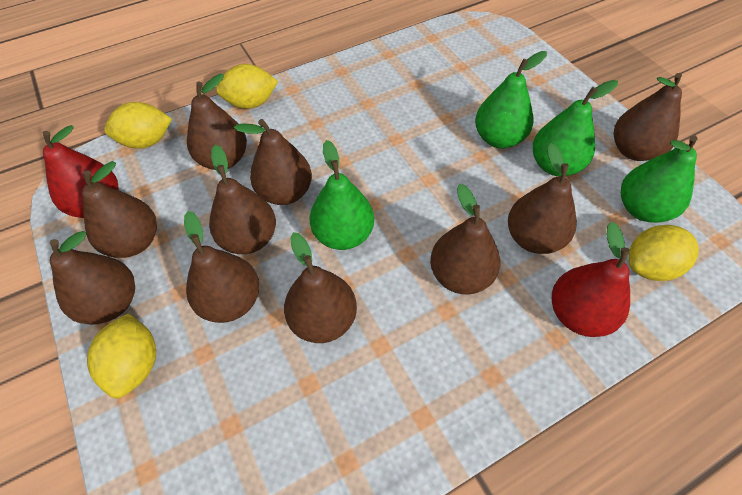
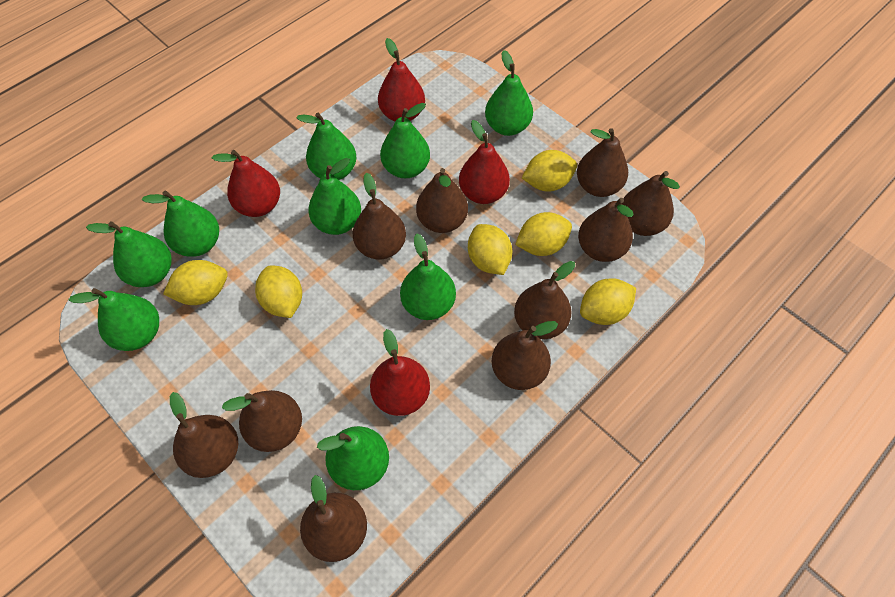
green pear: 4 -> 9
red pear: 2 -> 4
yellow lemon: 4 -> 6

